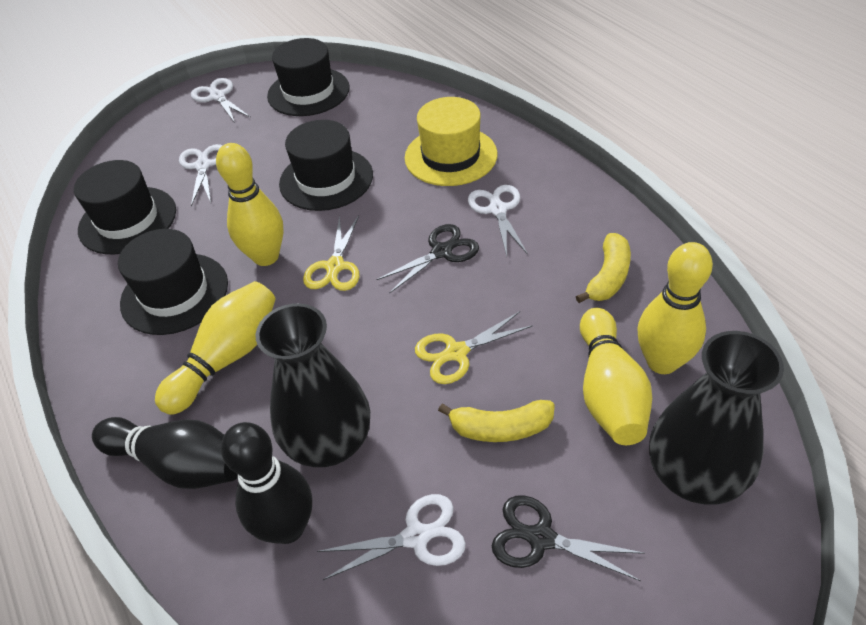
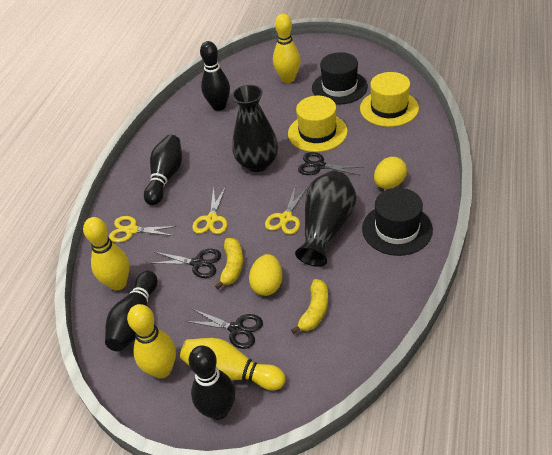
black bowling pin: 2 -> 4
black hat: 4 -> 2
black scissors: 2 -> 3
white scissors: 4 -> 0
yellow egg: 0 -> 2
yellow hat: 1 -> 2
yellow scissors: 2 -> 3

